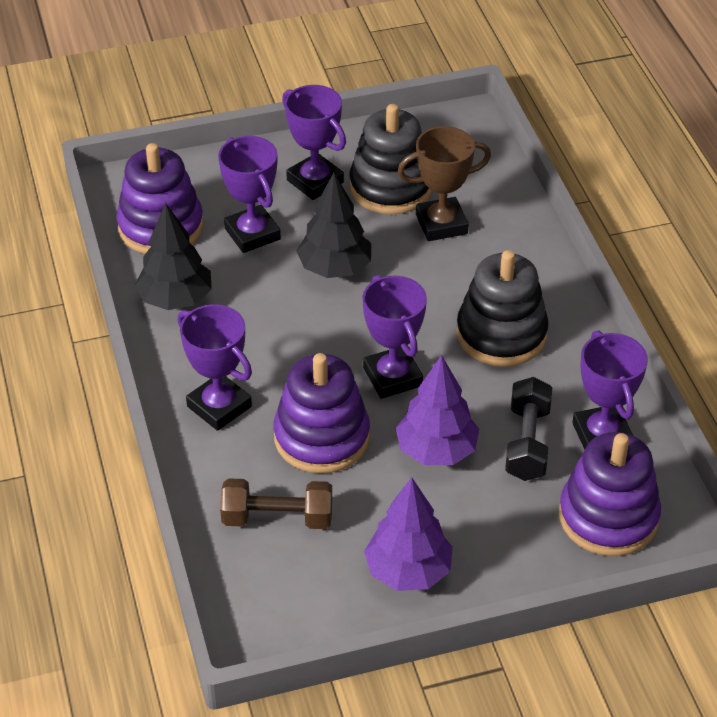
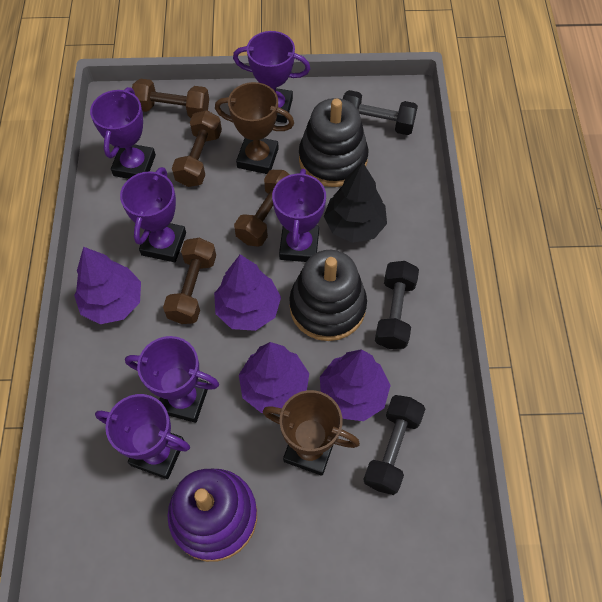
black dumbbell: 1 -> 3
black tree: 2 -> 1
brown dumbbell: 1 -> 4
brown trophy: 1 -> 2
purple stacking toy: 3 -> 1
purple tree: 2 -> 4
purple trophy: 5 -> 6

